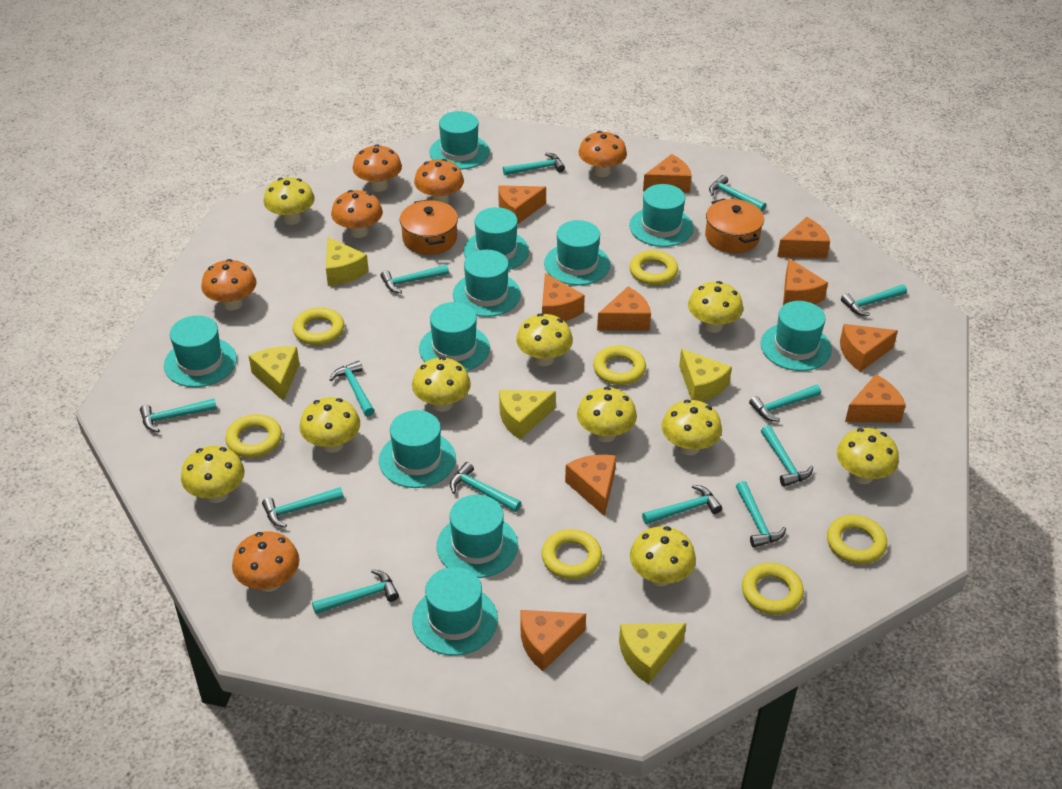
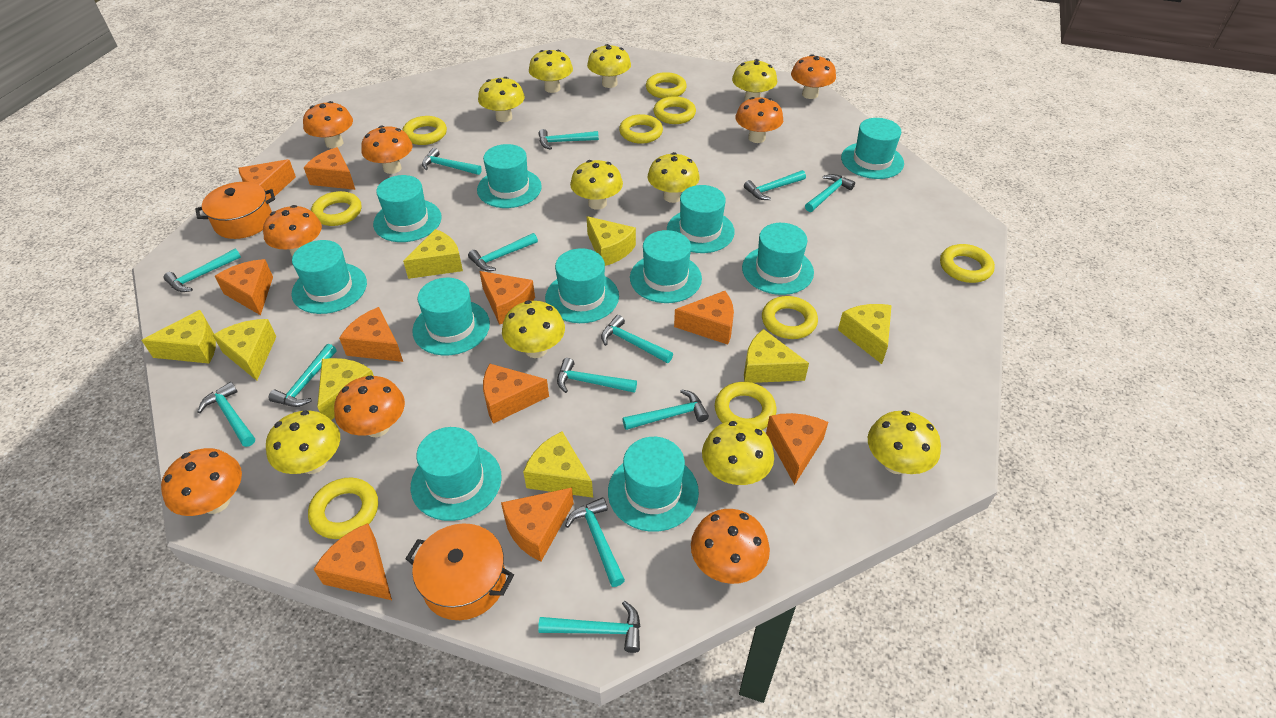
orange mushroom: 6 -> 8
yellow cheese: 5 -> 8
yellow ring: 7 -> 9

